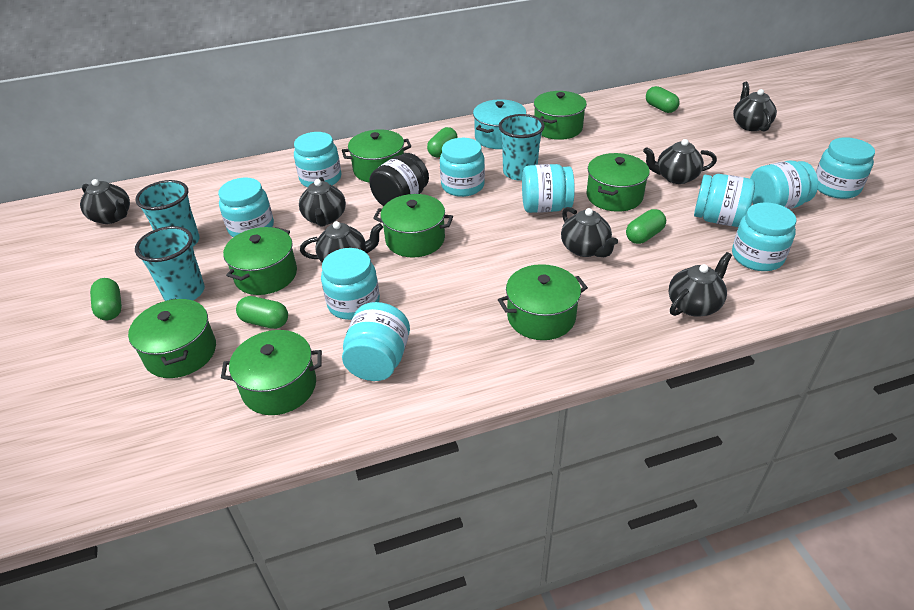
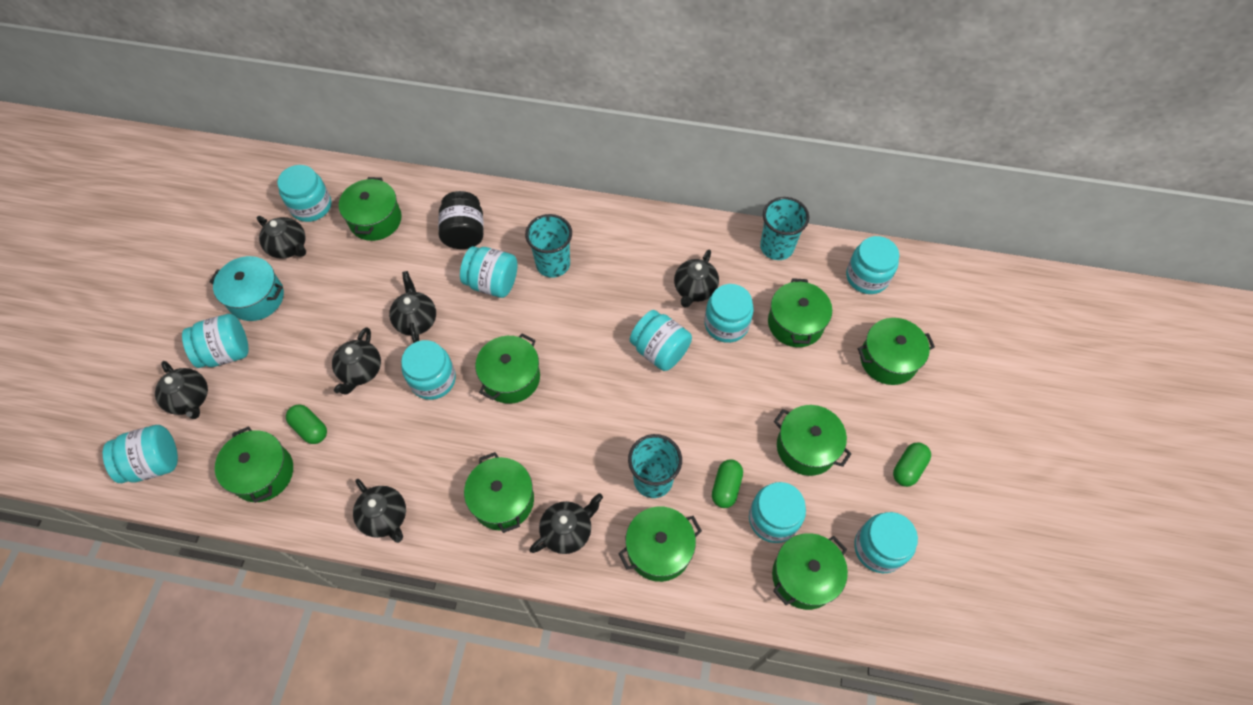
green capsule: 5 -> 3
green pot: 8 -> 9

